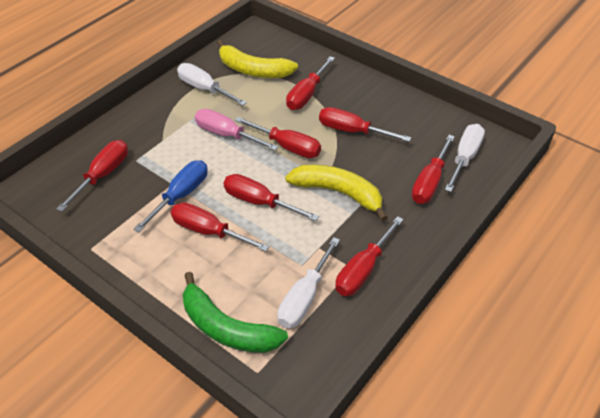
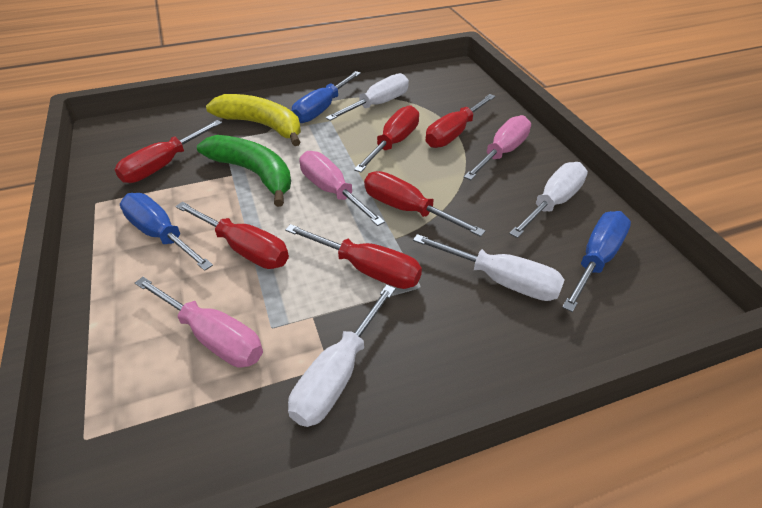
blue screwdriver: 1 -> 3
pink screwdriver: 1 -> 3
red screwdriver: 8 -> 6
white screwdriver: 3 -> 4
yellow banana: 2 -> 1

